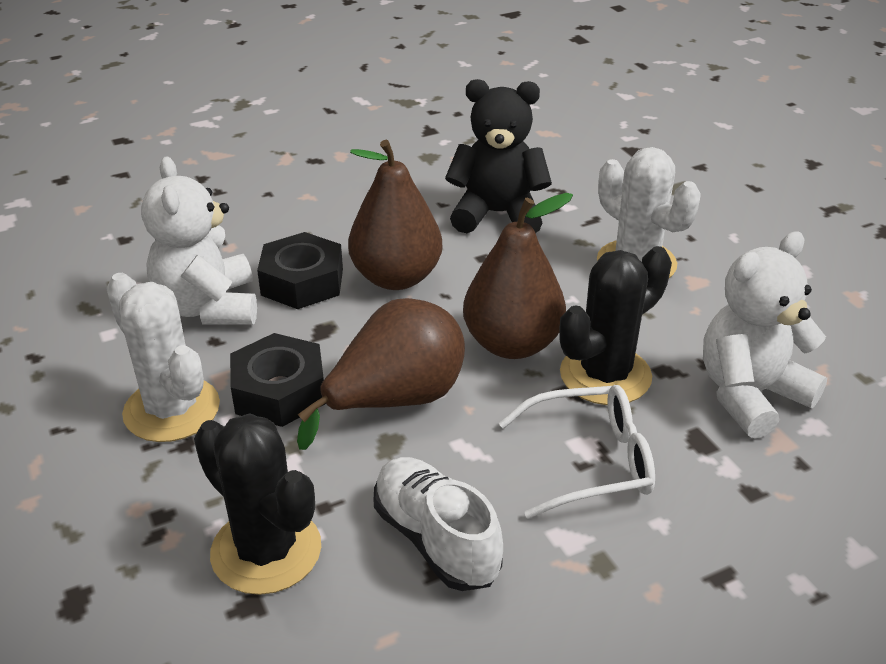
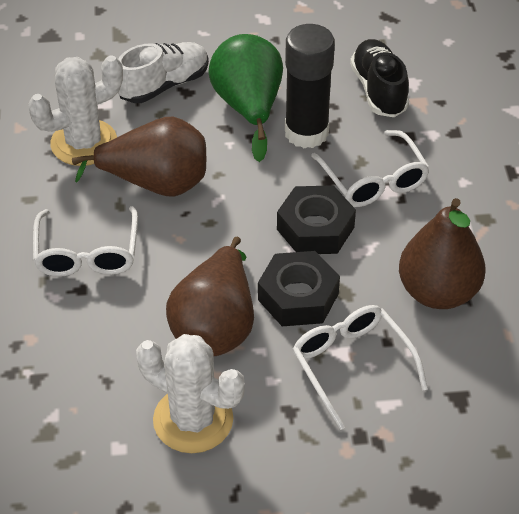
black cactus: 2 -> 0
black glue stick: 0 -> 1
black shoe: 0 -> 1
black teddy bear: 1 -> 0
green pear: 0 -> 1
white glasses: 1 -> 3
white teddy bear: 2 -> 0

